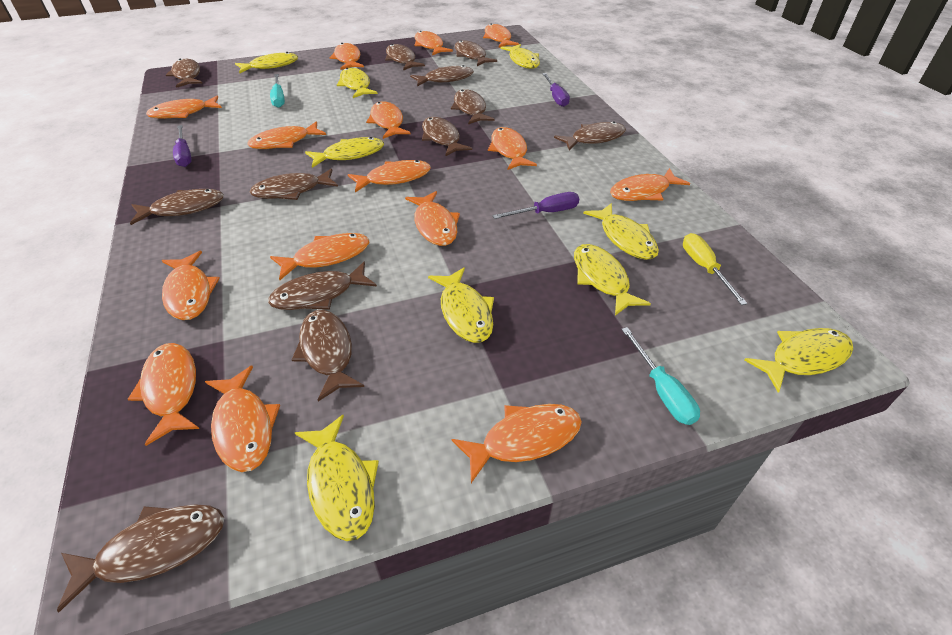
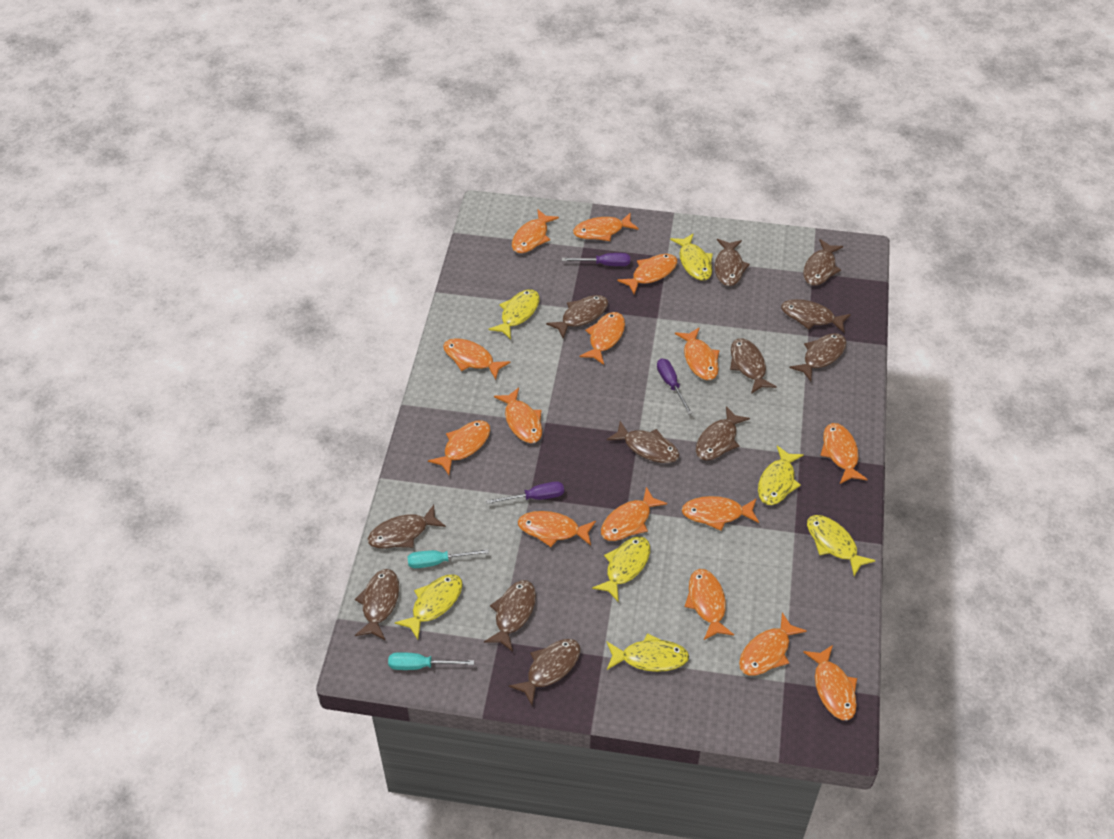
yellow fish: 9 -> 7
yellow screwdriver: 1 -> 0

